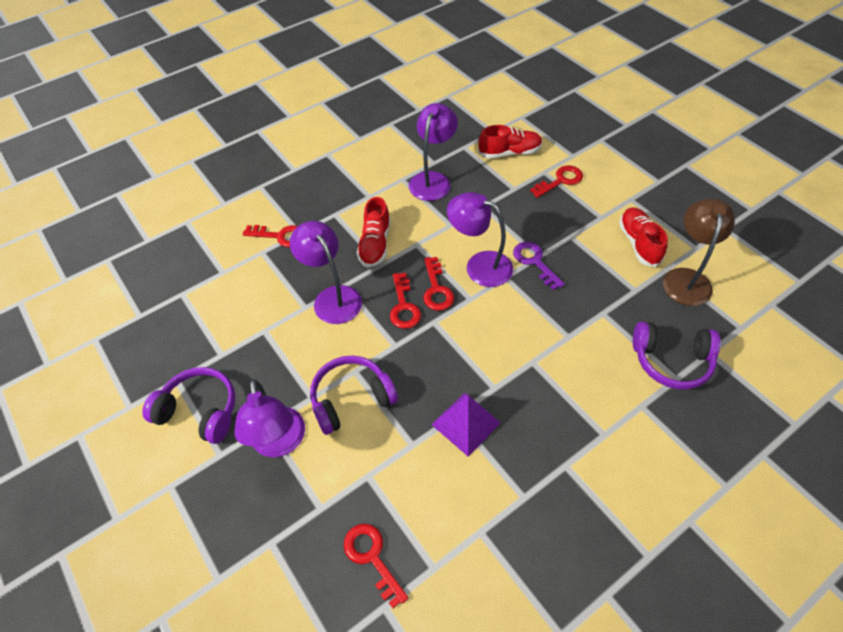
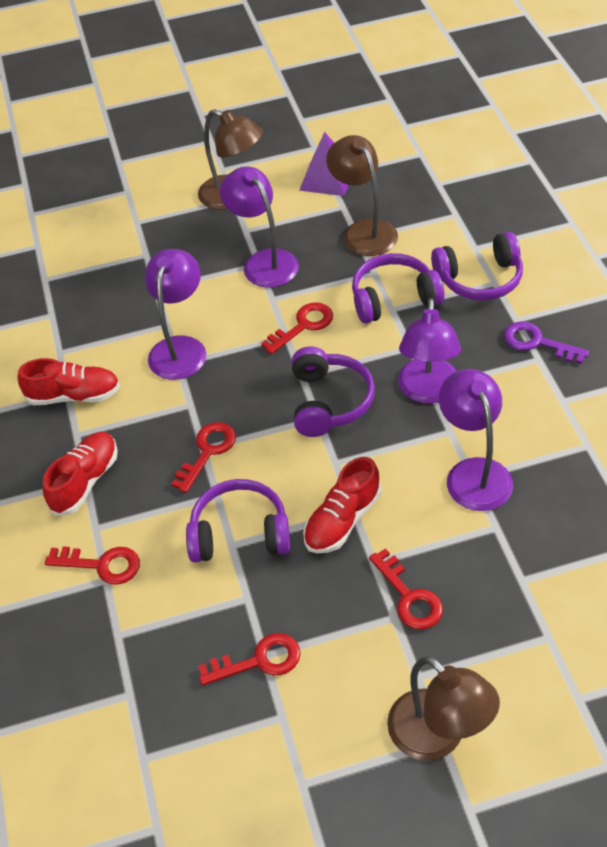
brown lamp: 1 -> 3
purple headphones: 3 -> 4

